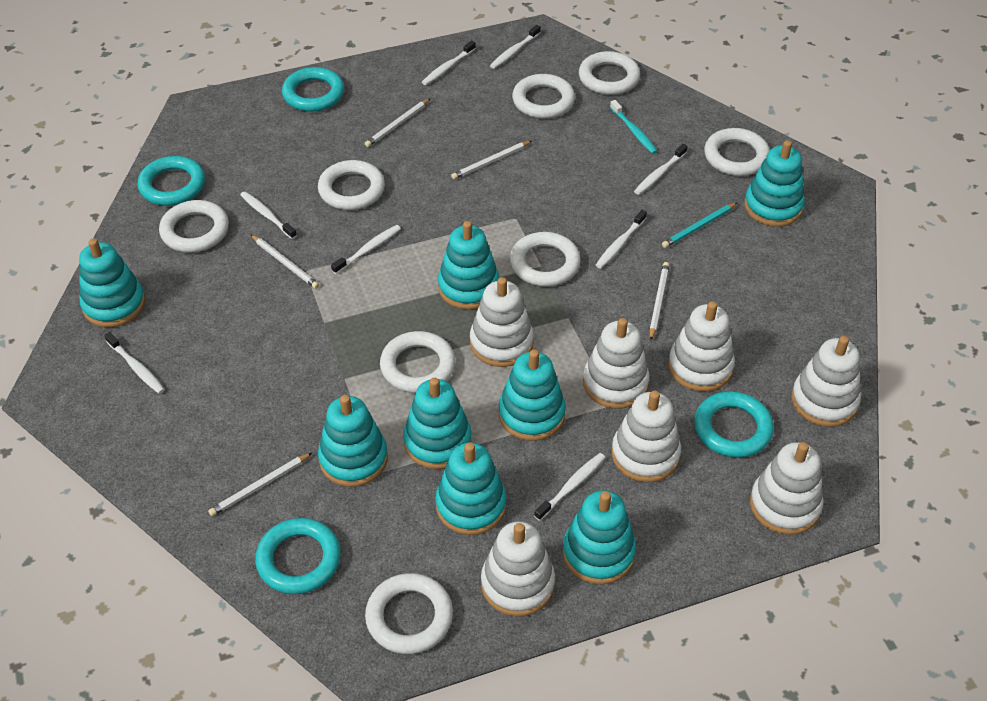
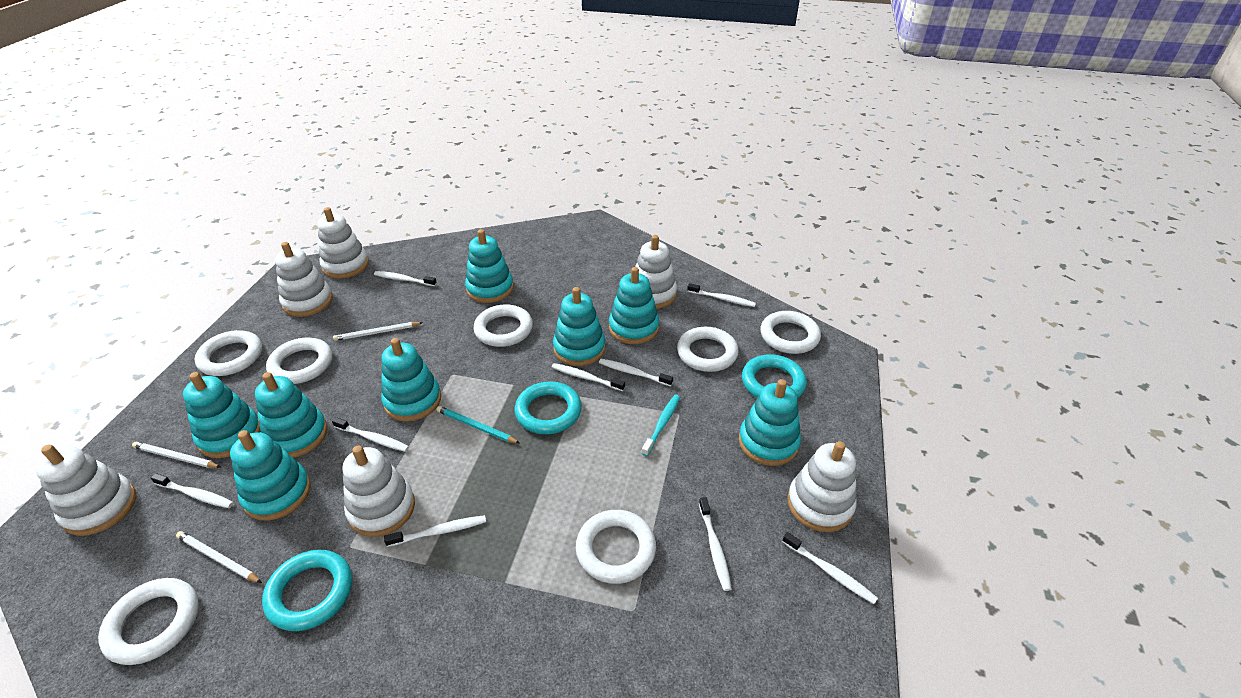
turquoise ring: 4 -> 3
white pencil: 5 -> 3
white ring: 8 -> 7
white stacking toy: 7 -> 6
white toothbrush: 8 -> 9

